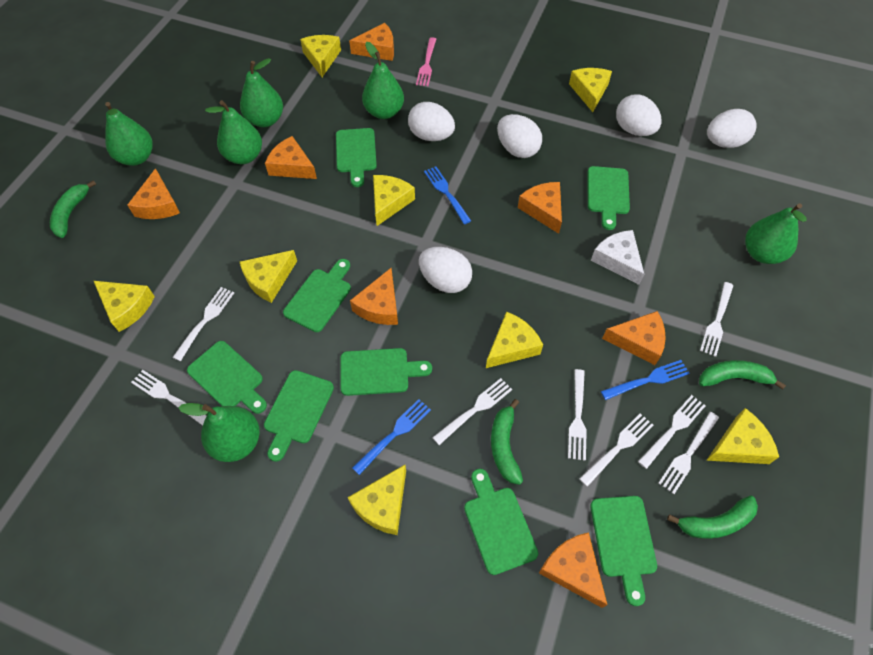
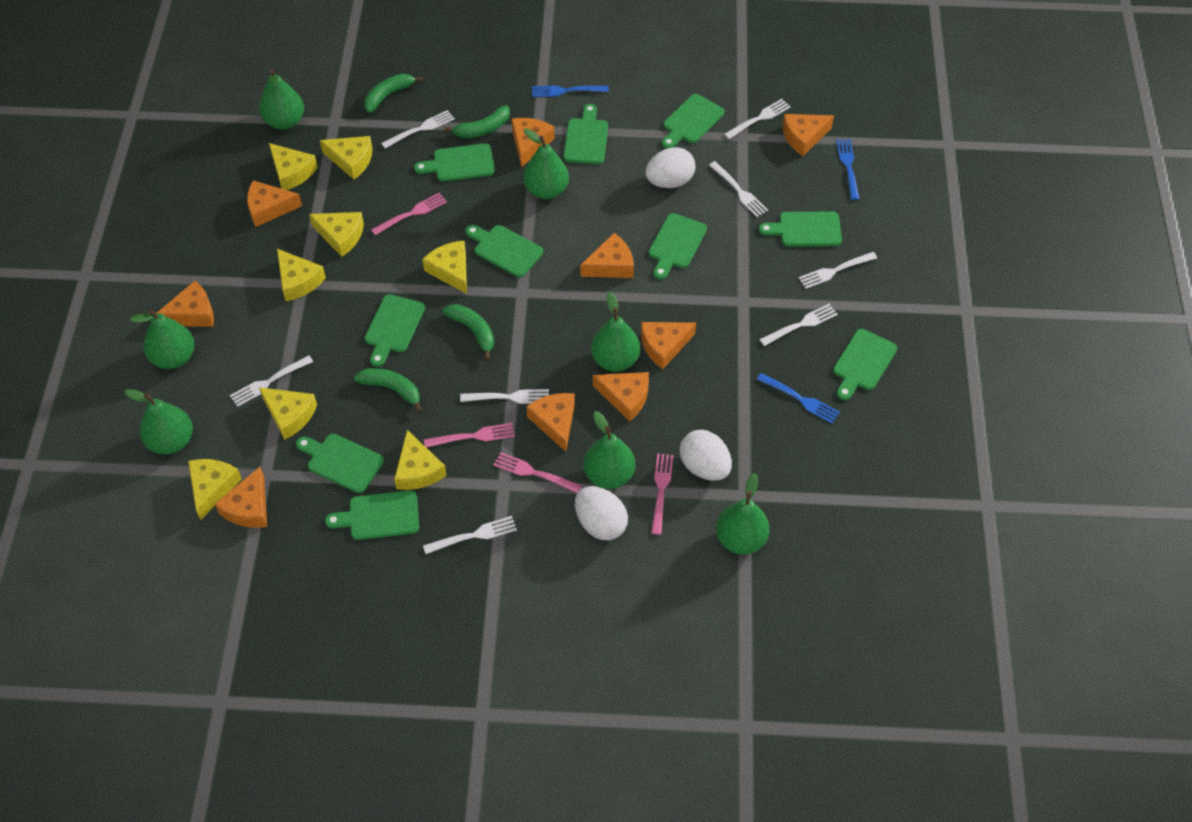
green cutting board: 8 -> 10
green pear: 6 -> 7
orange cheese: 7 -> 9
pink fork: 1 -> 4
white cheese: 1 -> 0
white egg: 5 -> 3

